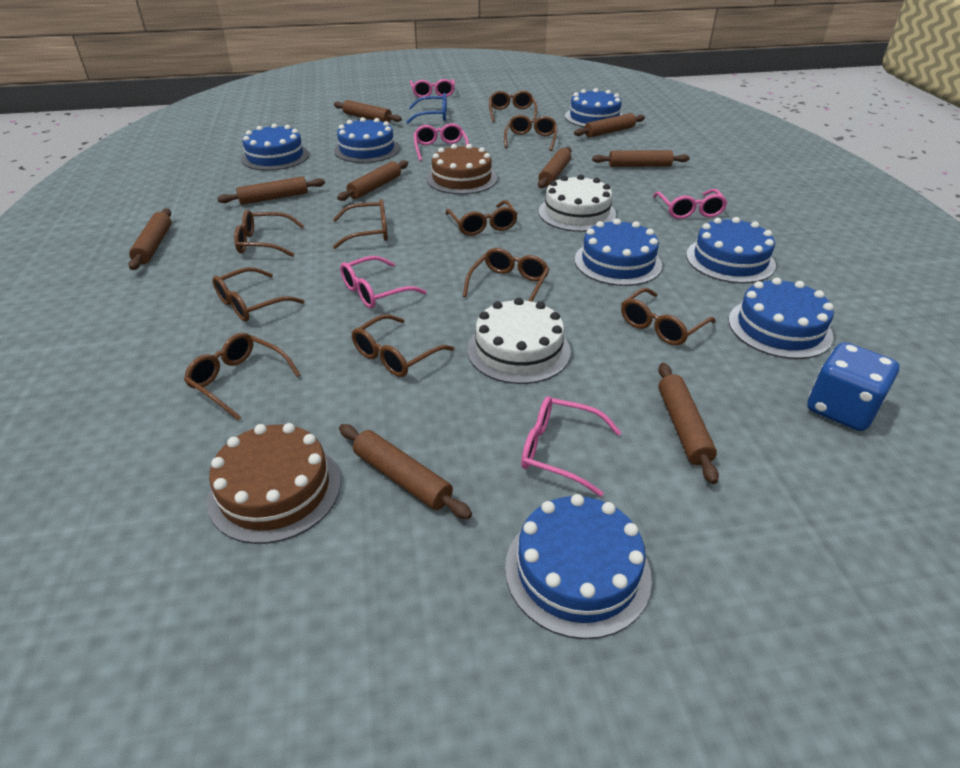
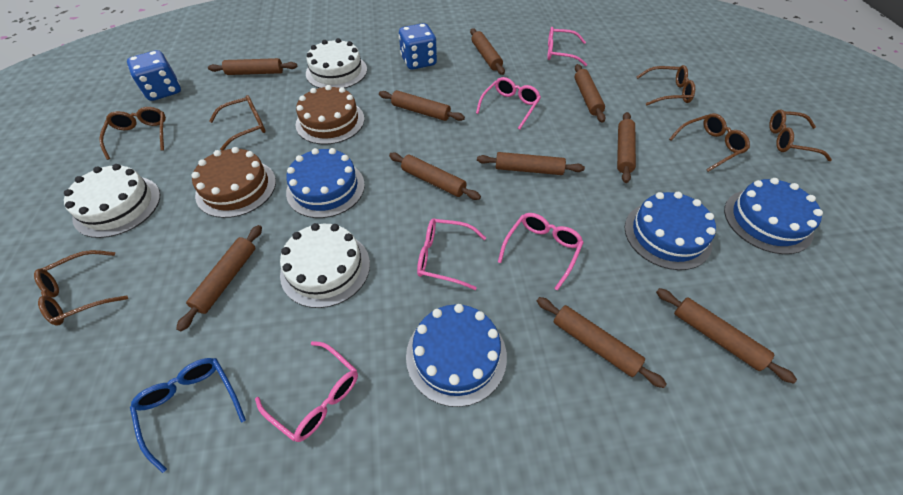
blue cake: 7 -> 4
blue dice: 1 -> 2
brown glasses: 10 -> 6
brown rolling pin: 9 -> 10
white cake: 2 -> 3

